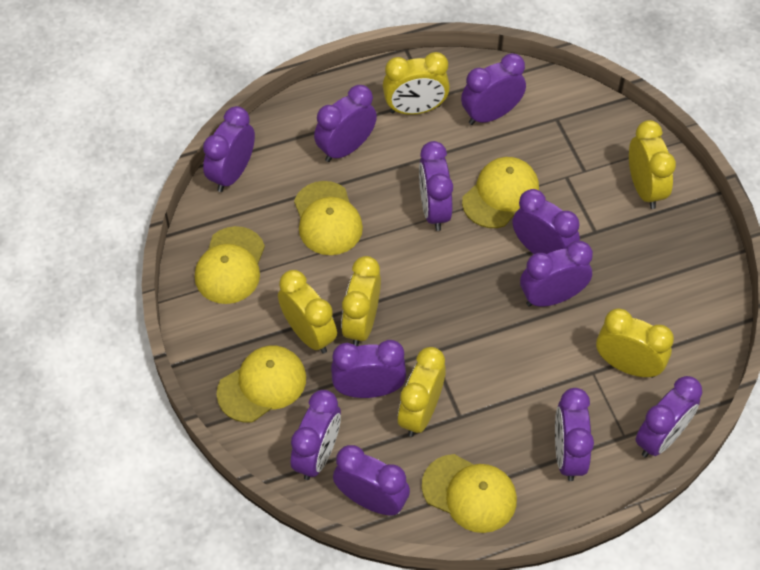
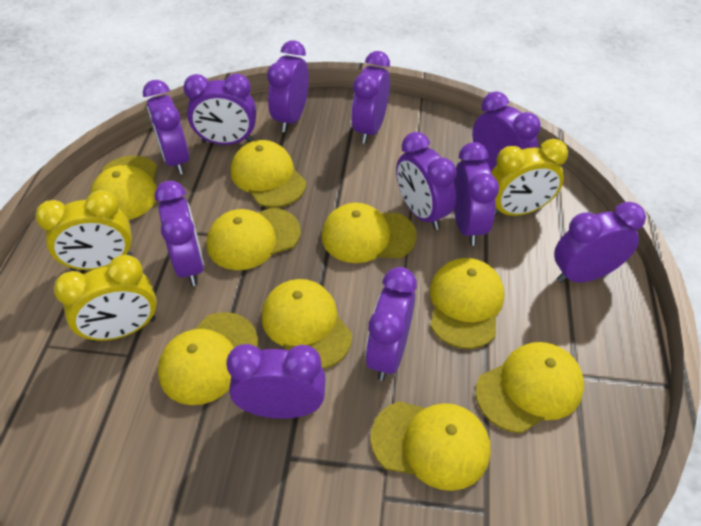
yellow cap: 5 -> 9
yellow clock: 6 -> 3

